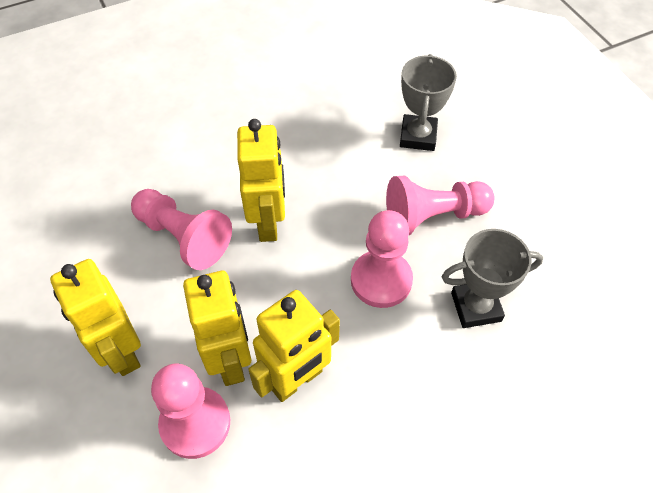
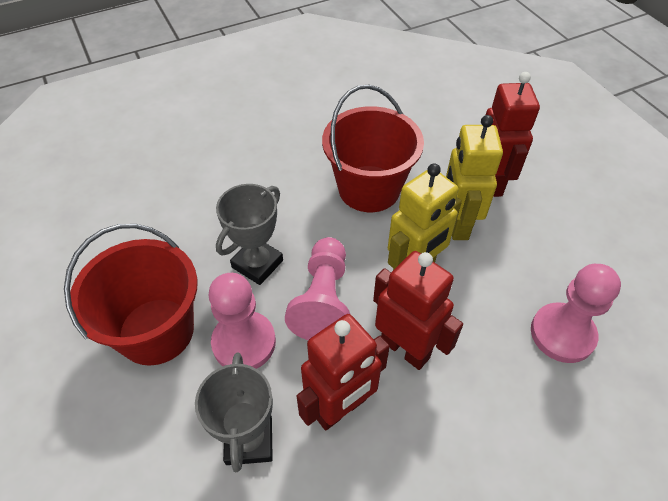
pink pawn: 4 -> 3
red bucket: 0 -> 2
red robot: 0 -> 3
yellow robot: 4 -> 2

